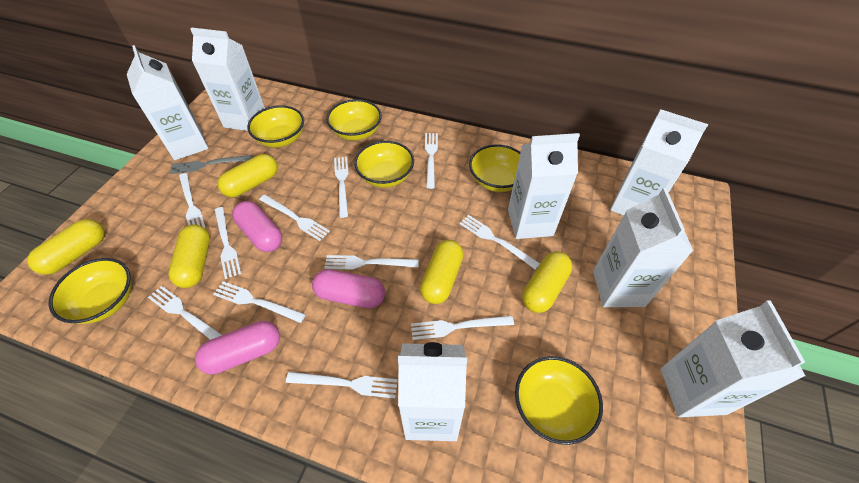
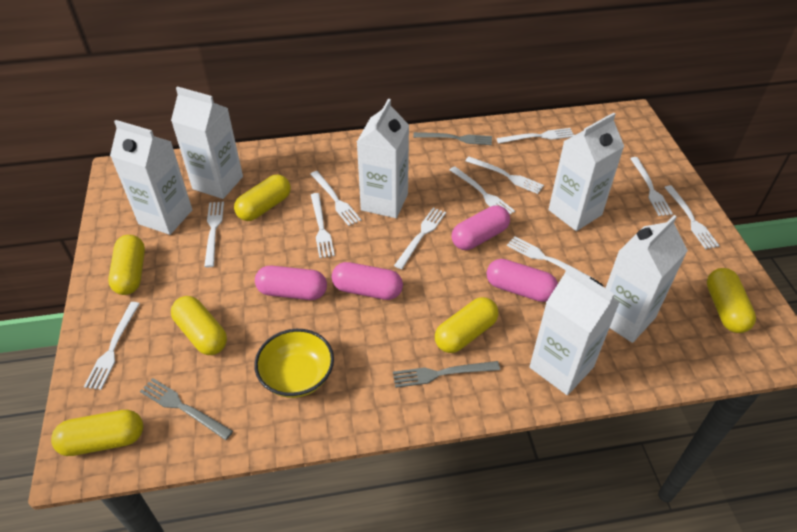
grey fork: 1 -> 3
pink capsule: 3 -> 4
white carton: 7 -> 6
yellow bowl: 6 -> 1
yellow capsule: 5 -> 6

